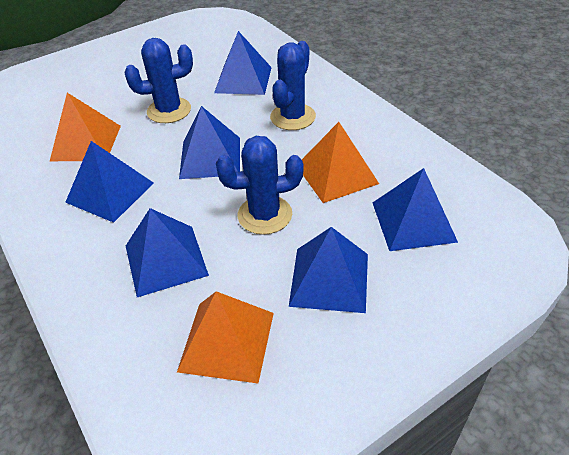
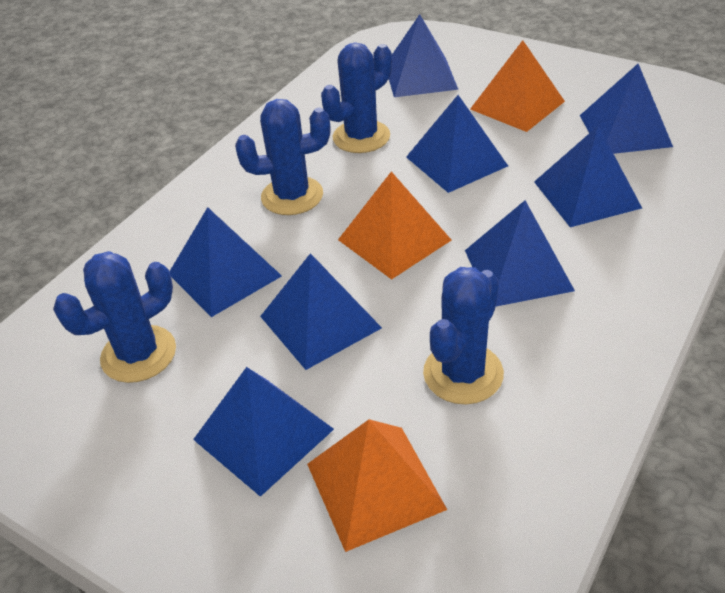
blue cactus: 3 -> 4
blue pyramid: 6 -> 8

